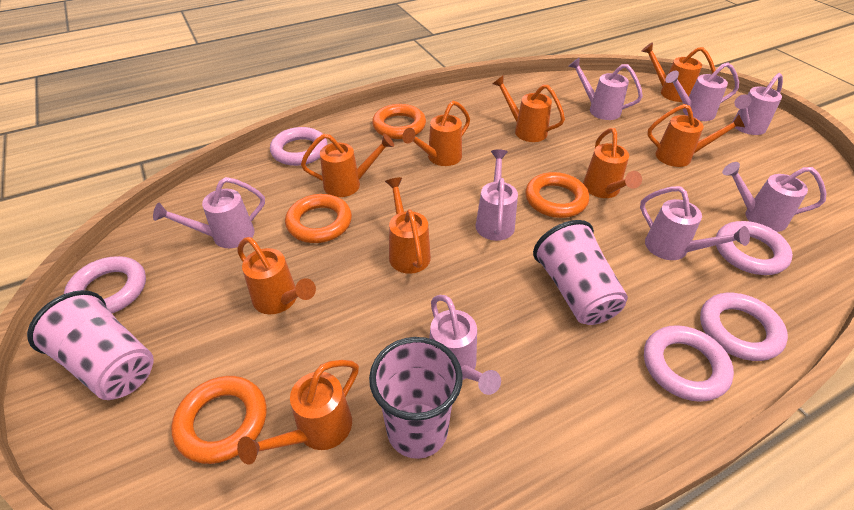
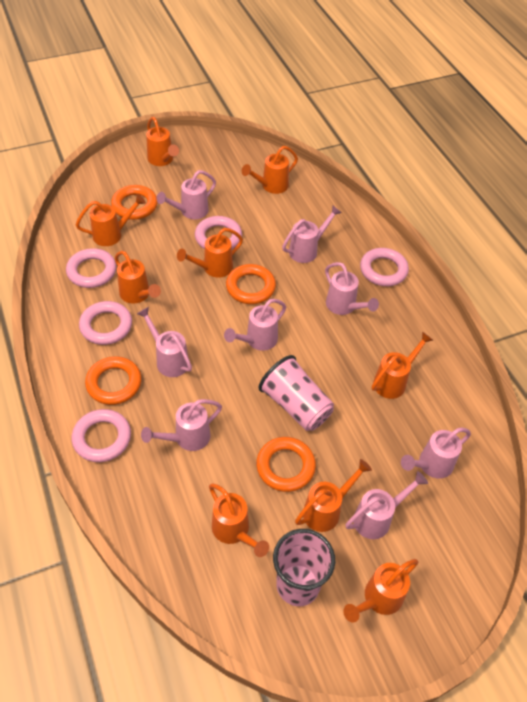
pink cup: 3 -> 2

